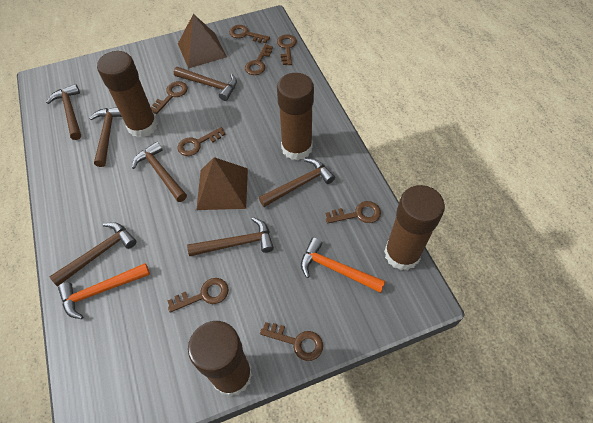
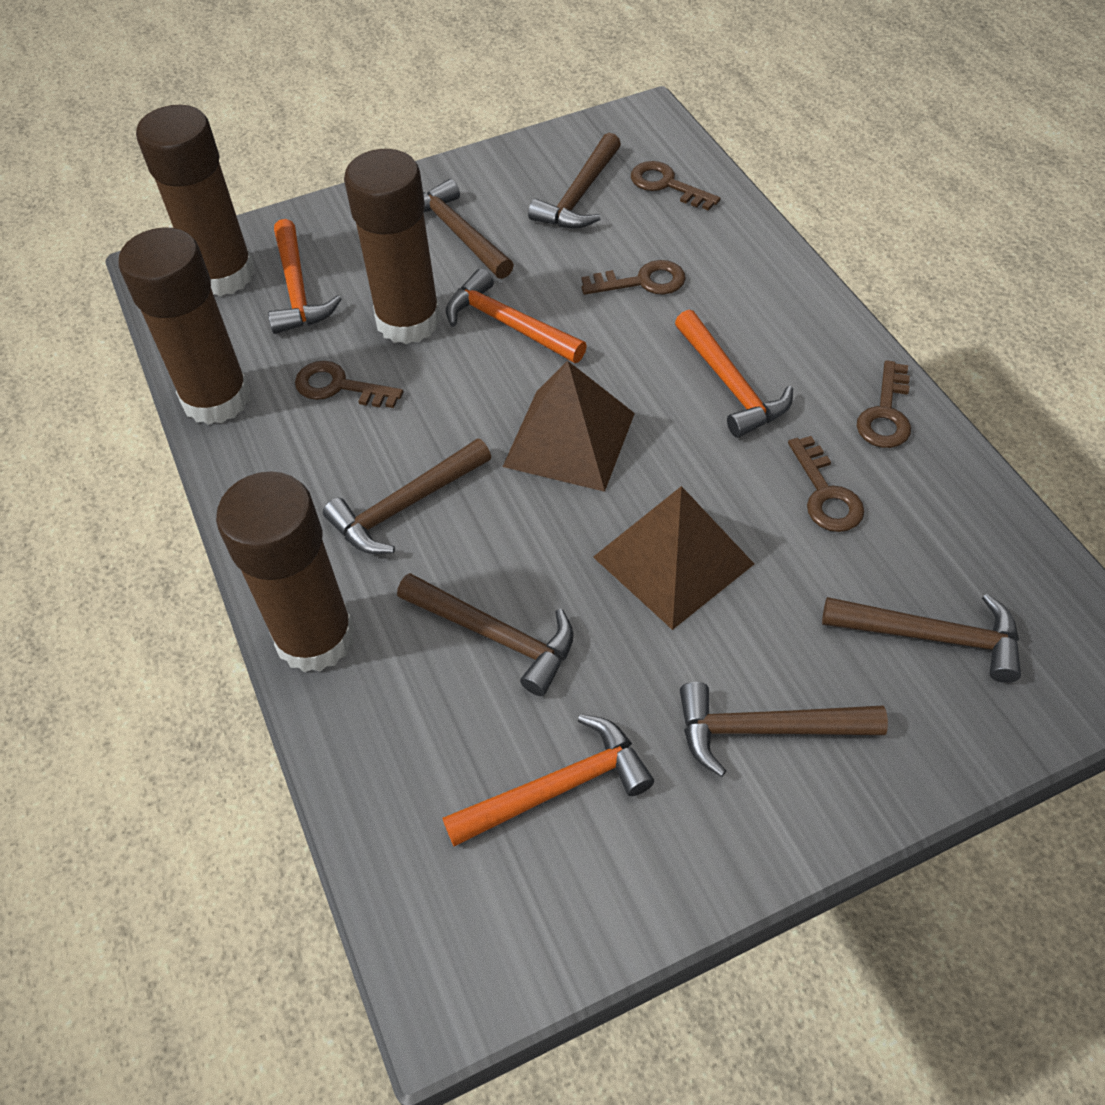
brown hammer: 7 -> 6
brown key: 8 -> 5
orange hammer: 2 -> 4

